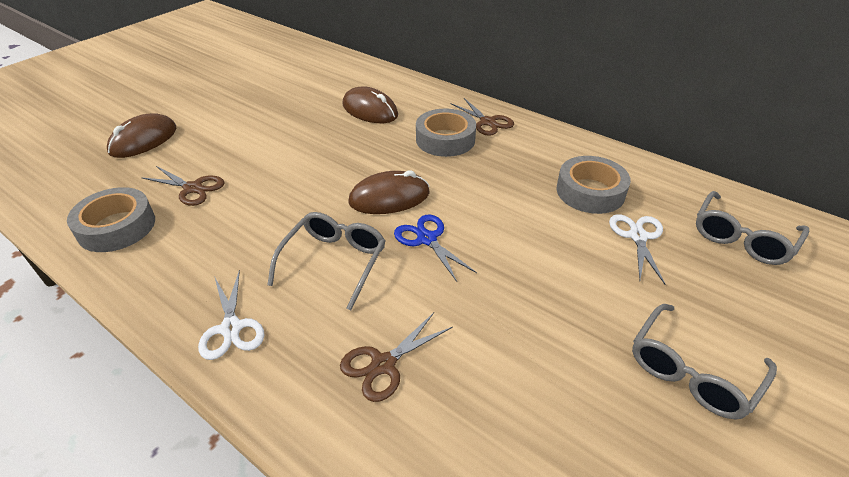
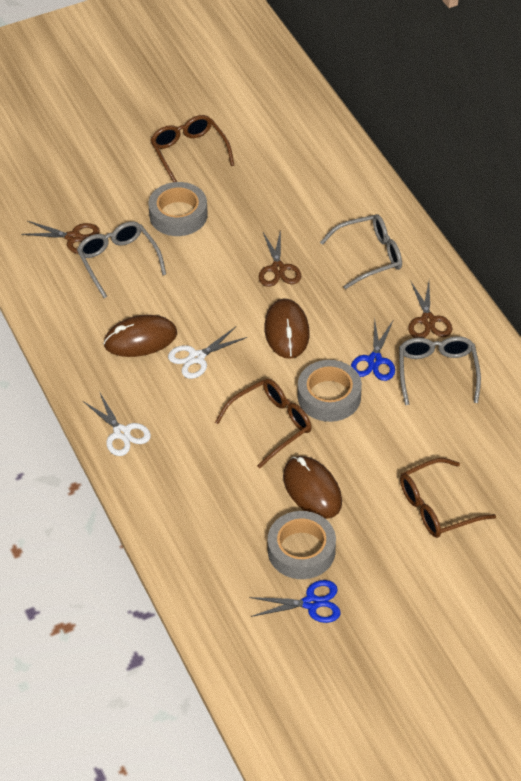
blue scissors: 1 -> 2
brown glasses: 0 -> 3

